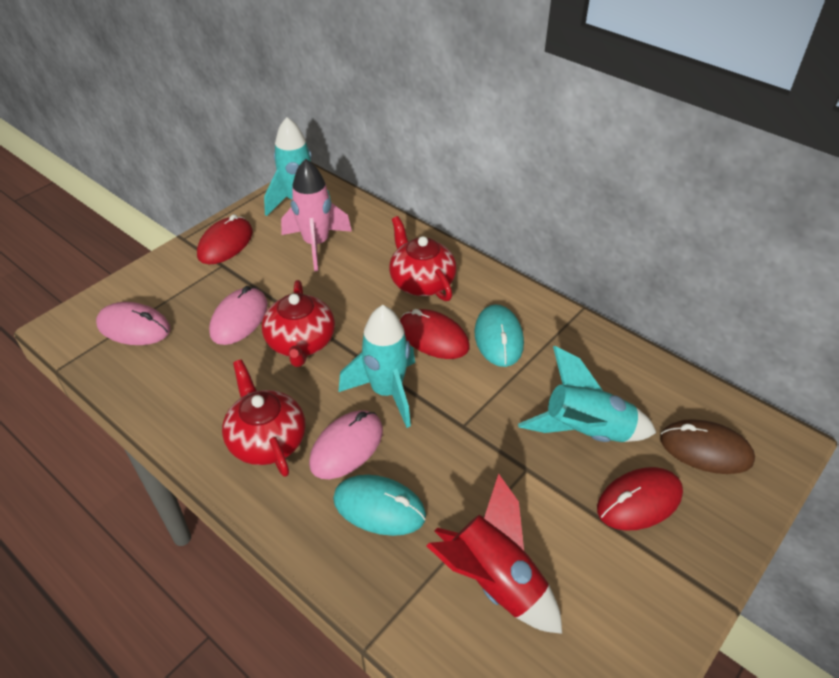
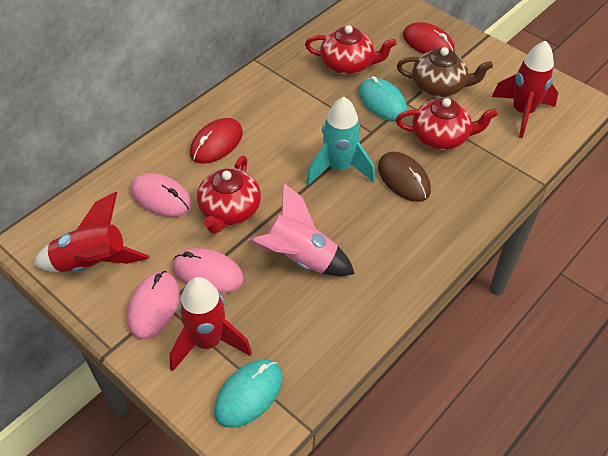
brown teapot: 0 -> 1
red mouse: 3 -> 2
red rocket: 1 -> 3
turquoise rocket: 3 -> 1

